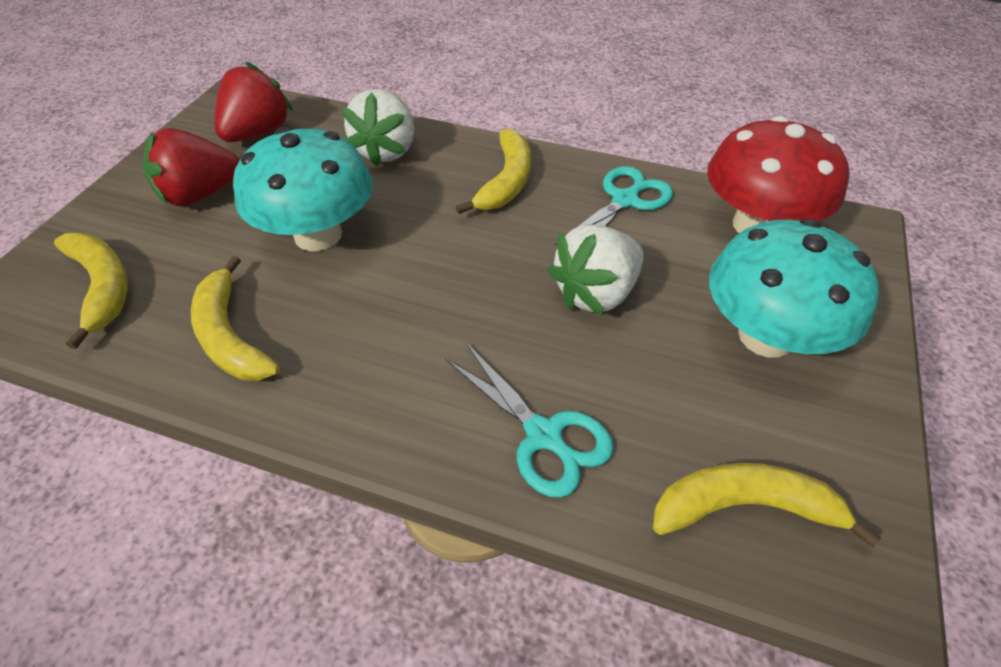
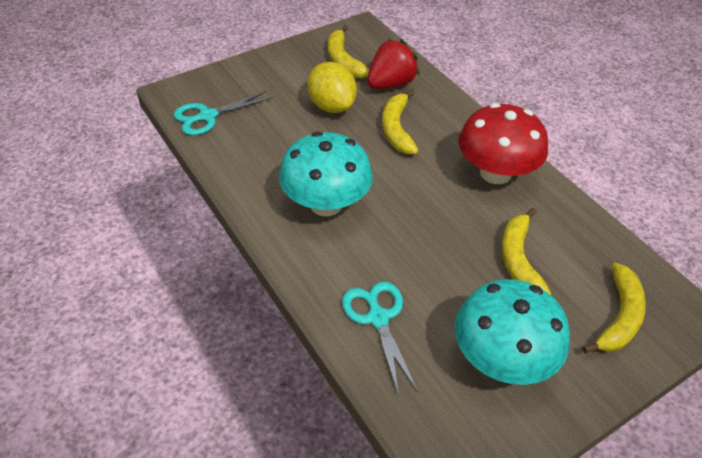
red strawberry: 2 -> 1
white strawberry: 2 -> 0
yellow lemon: 0 -> 1

